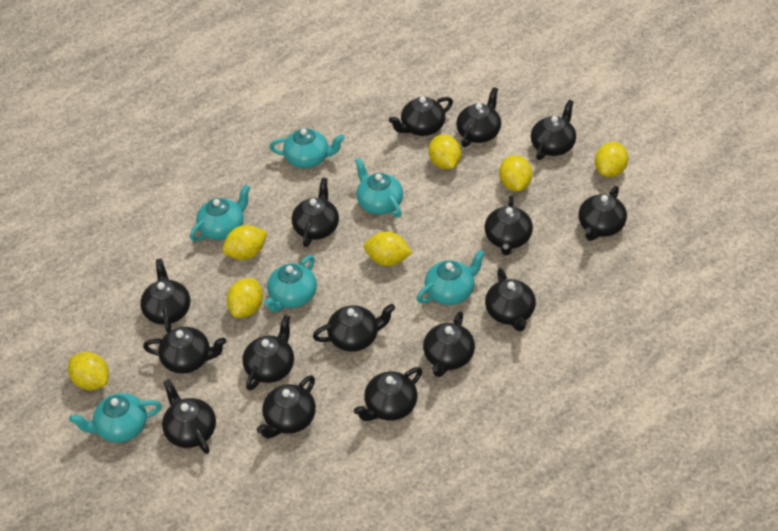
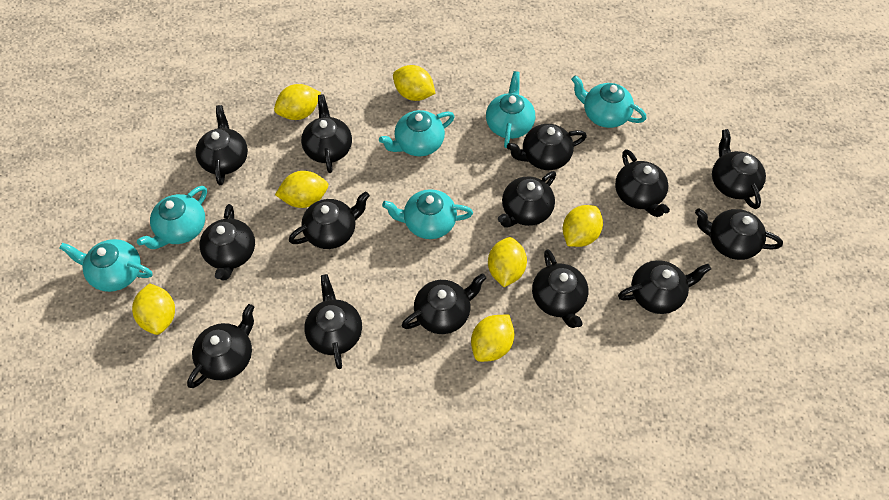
black teapot: 15 -> 14

